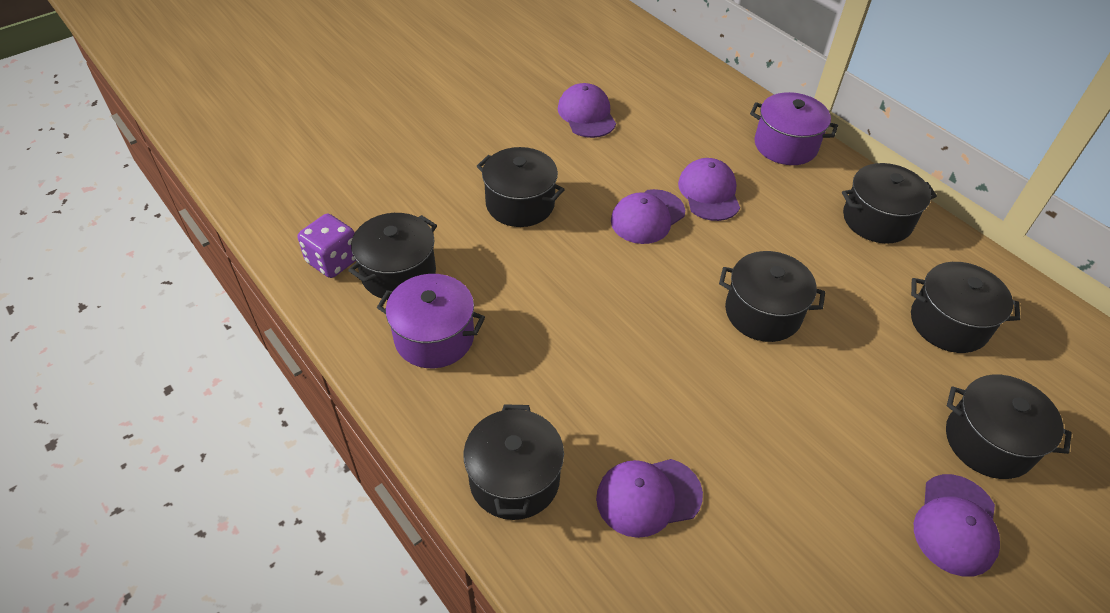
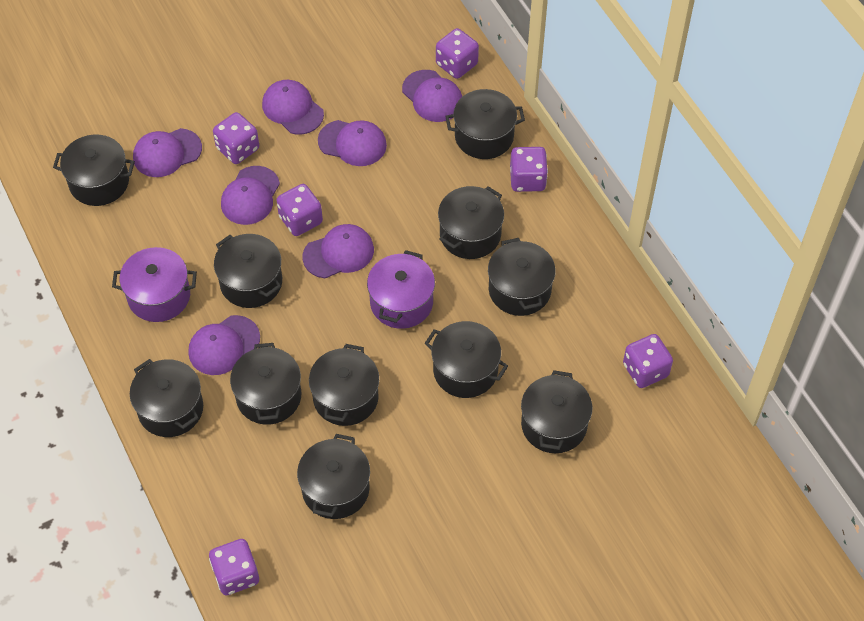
black pot: 7 -> 11
purple cap: 5 -> 7
purple dice: 1 -> 6

